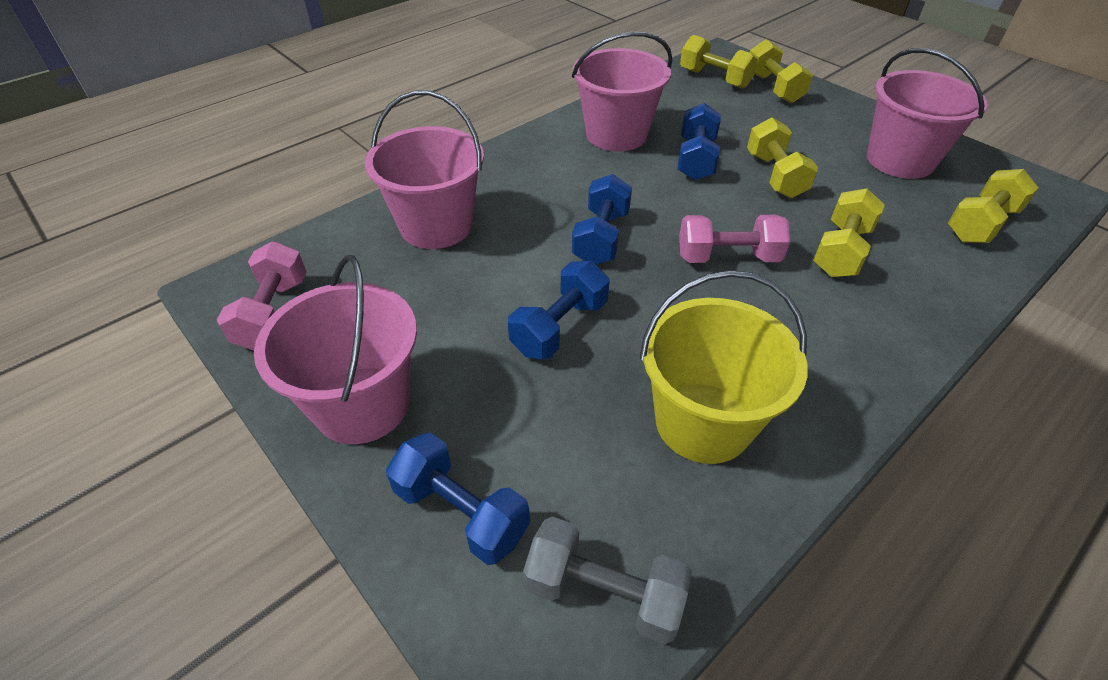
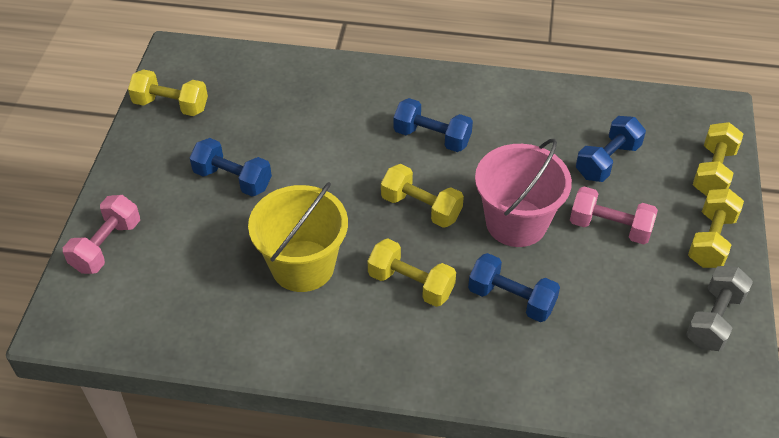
pink bucket: 4 -> 1

